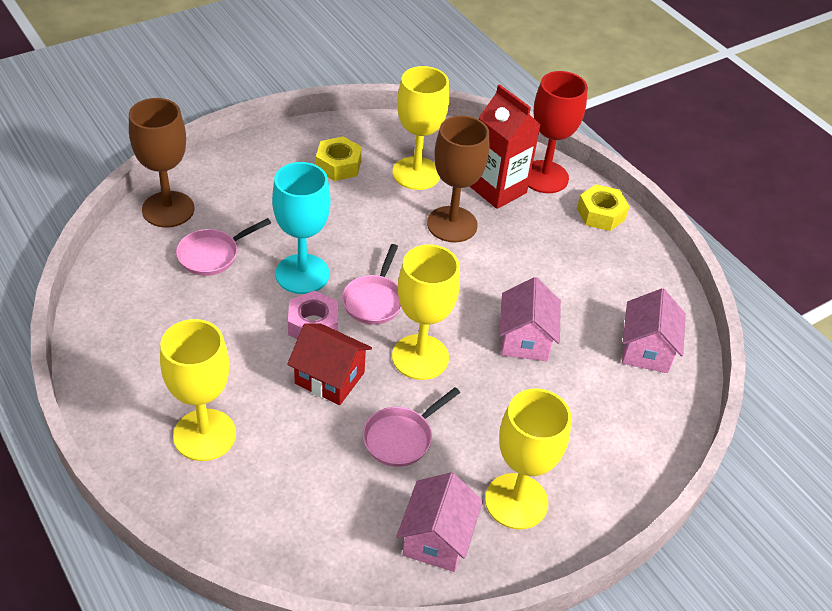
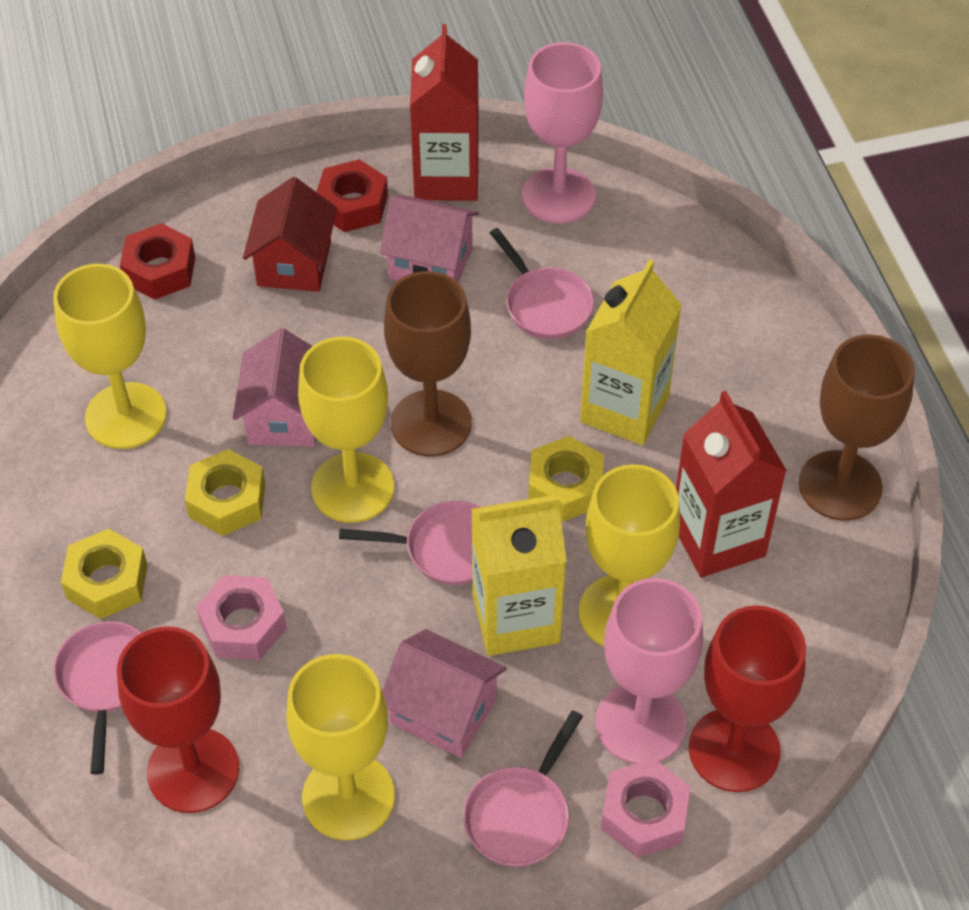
pink goblet: 0 -> 2
pink nut: 1 -> 2
pink pan: 3 -> 4
red carton: 1 -> 2
red goblet: 1 -> 2
red nut: 0 -> 2
turquoise goblet: 1 -> 0
yellow carton: 0 -> 2
yellow nut: 2 -> 3

